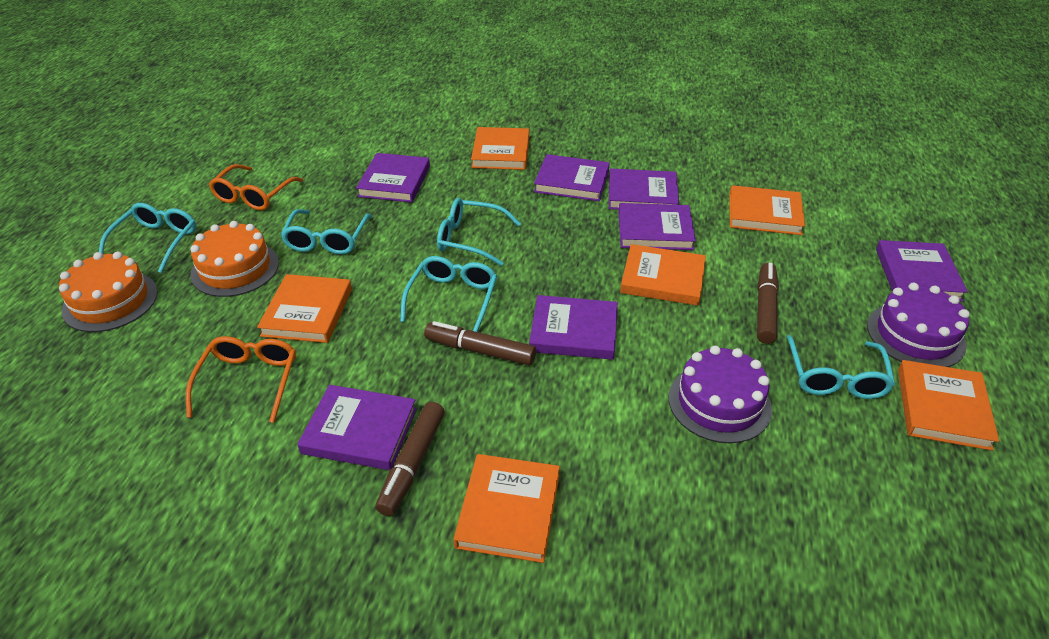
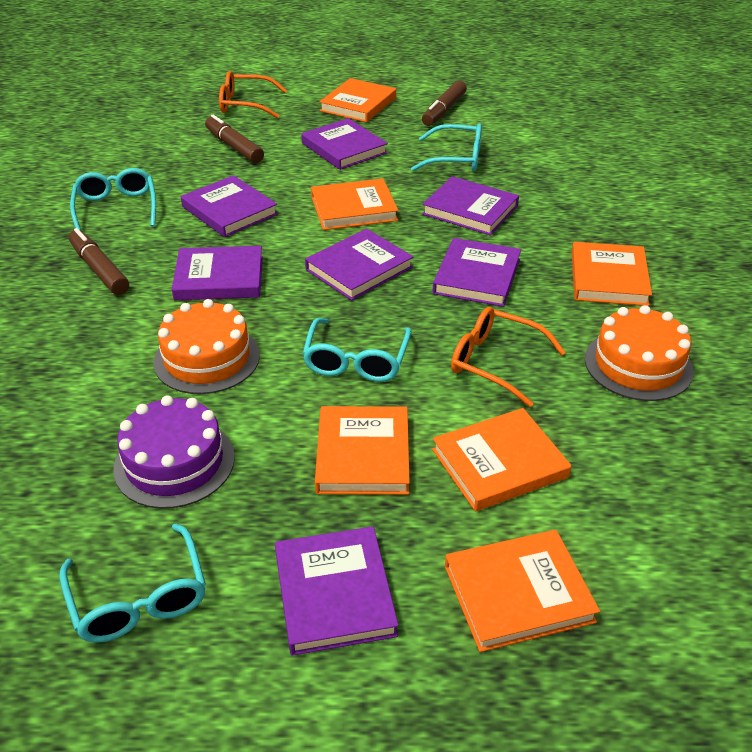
purple cake: 2 -> 1
turquoise glasses: 5 -> 4

